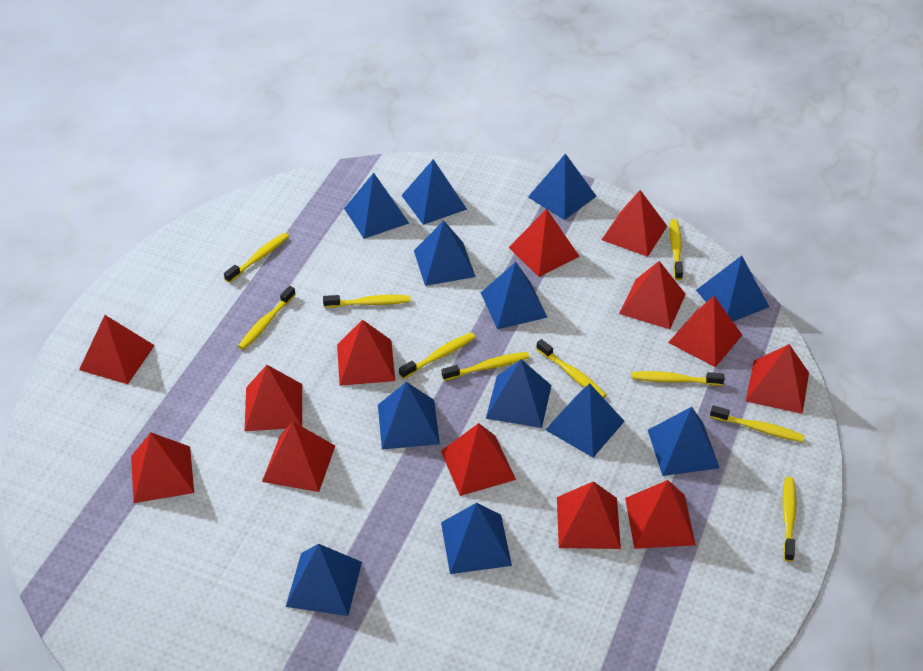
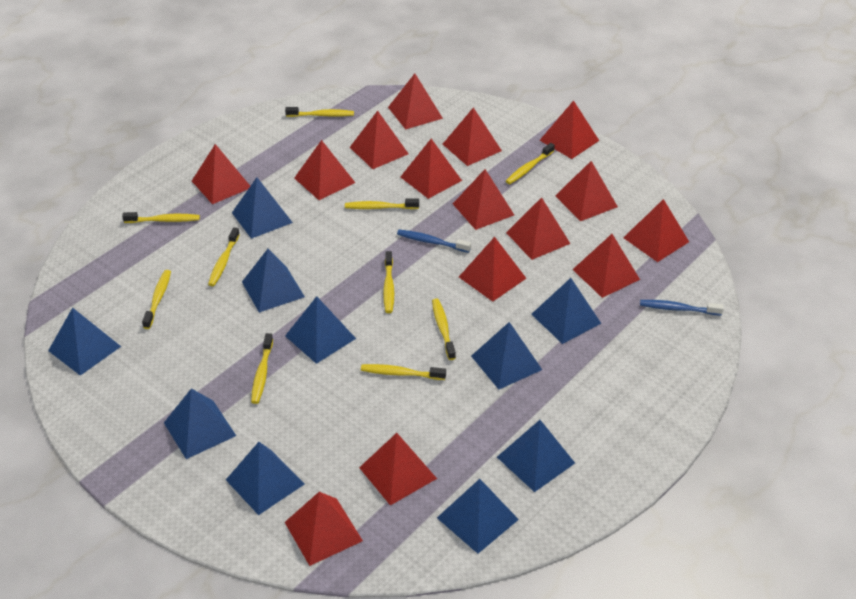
blue pyramid: 12 -> 10
blue toothbrush: 0 -> 2
red pyramid: 13 -> 15

